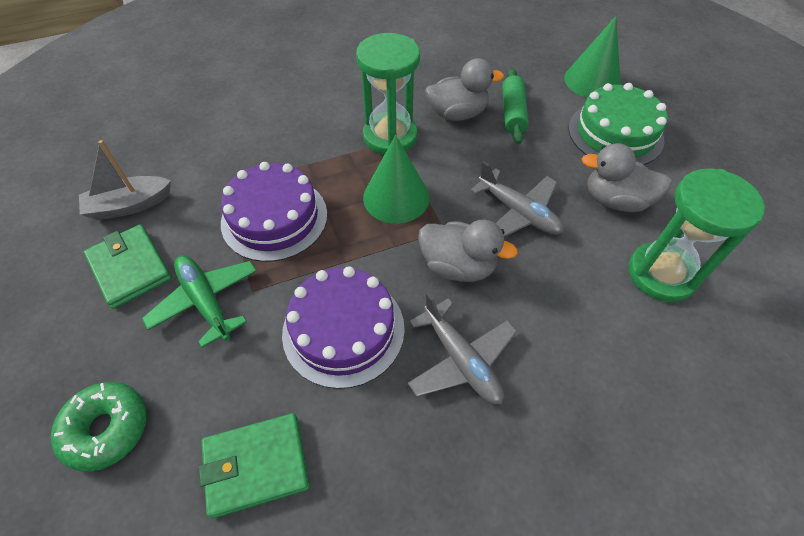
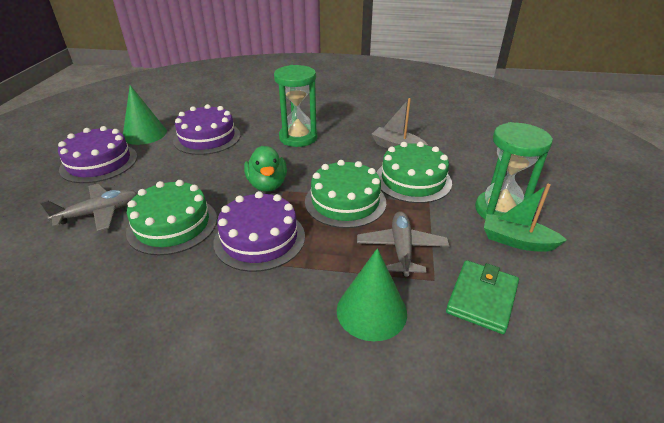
green boat: 0 -> 1
green cake: 1 -> 3
green donut: 1 -> 0
green duck: 0 -> 1
green plane: 1 -> 0
green rolling pin: 1 -> 0
green wallet: 2 -> 1
grey duck: 3 -> 0
purple cake: 2 -> 3

